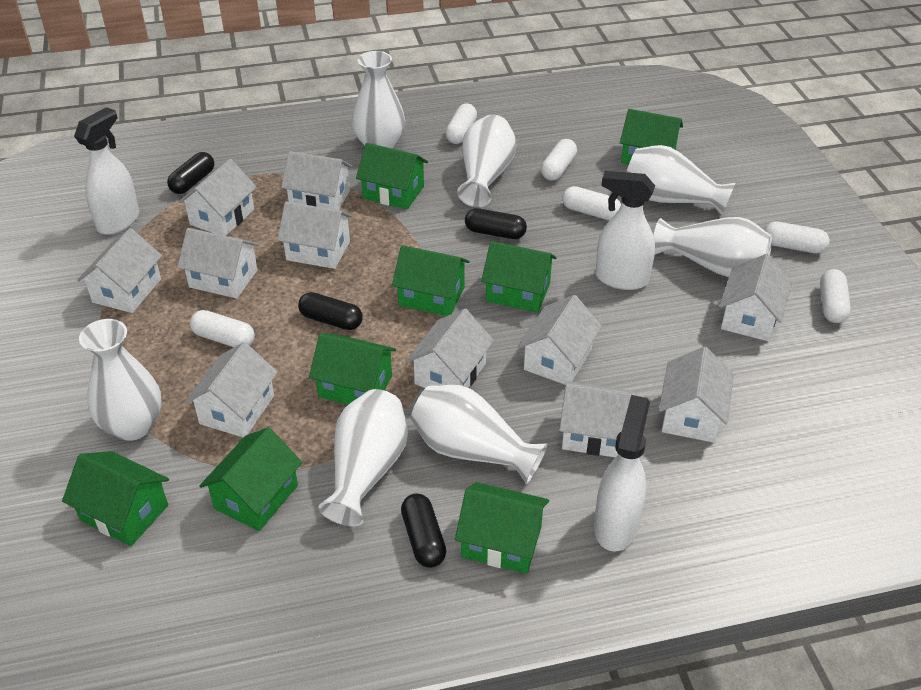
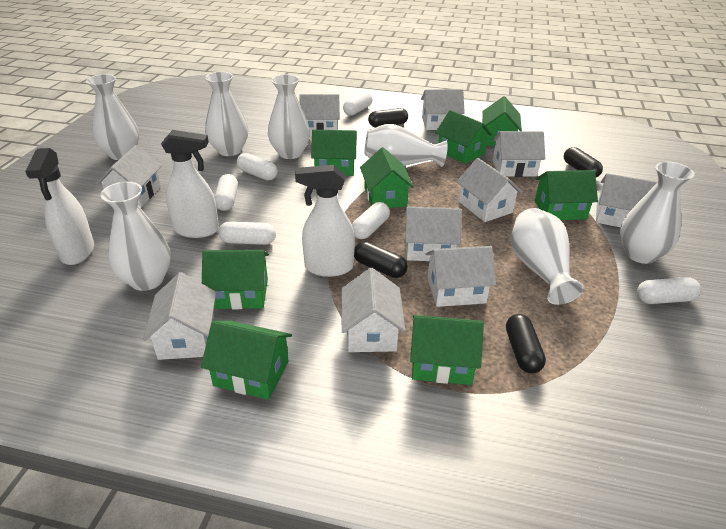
white house: 11 -> 10

